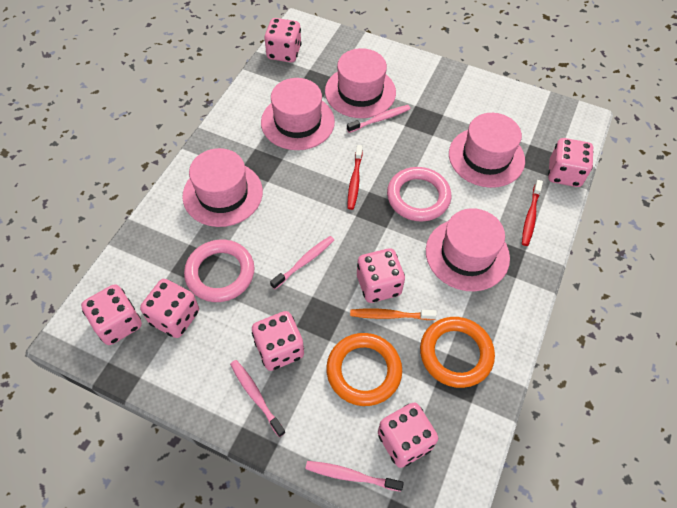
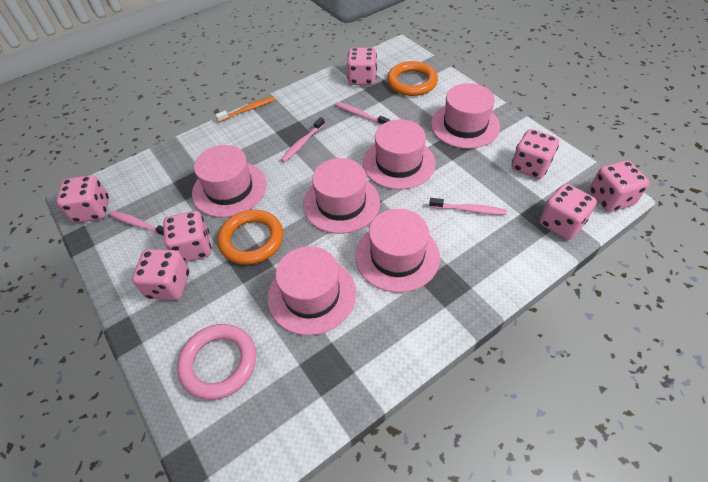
pink hat: 5 -> 6
pink ring: 2 -> 1
red toothbrush: 2 -> 0

